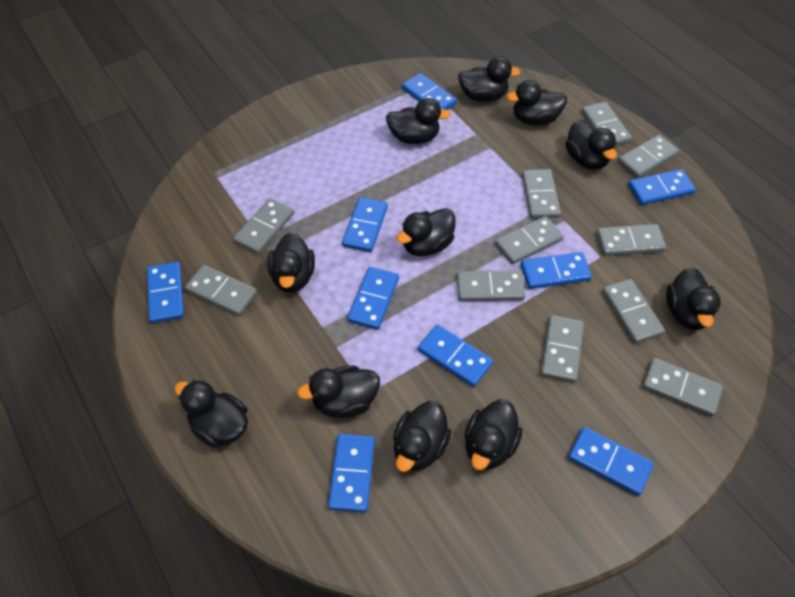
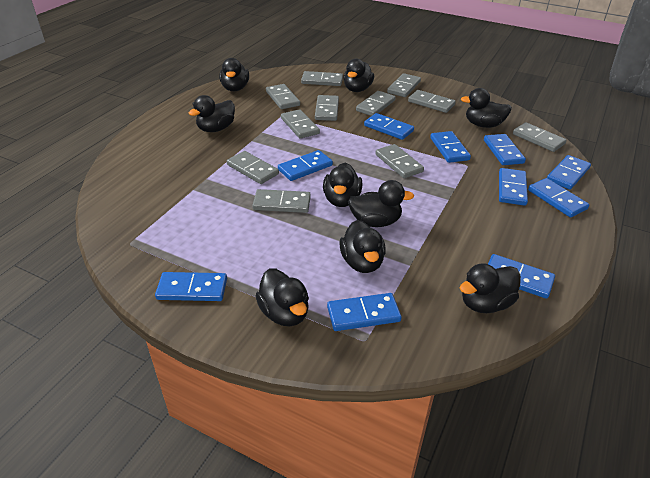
black duck: 11 -> 9
blue domino: 9 -> 10

